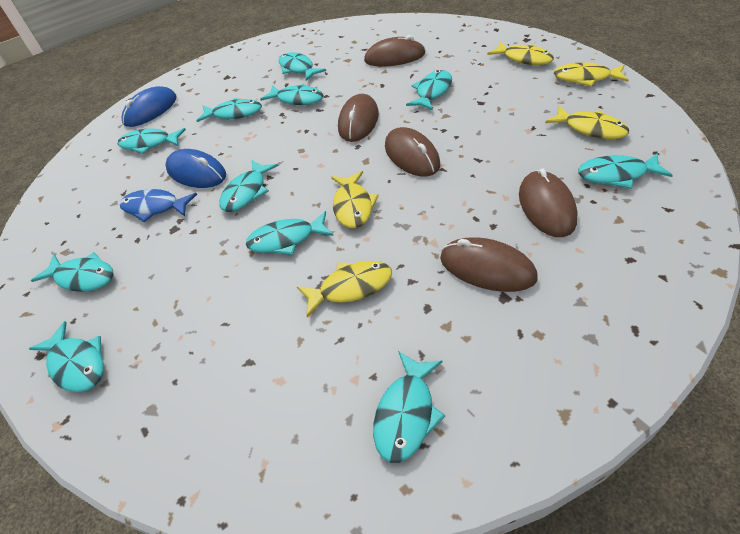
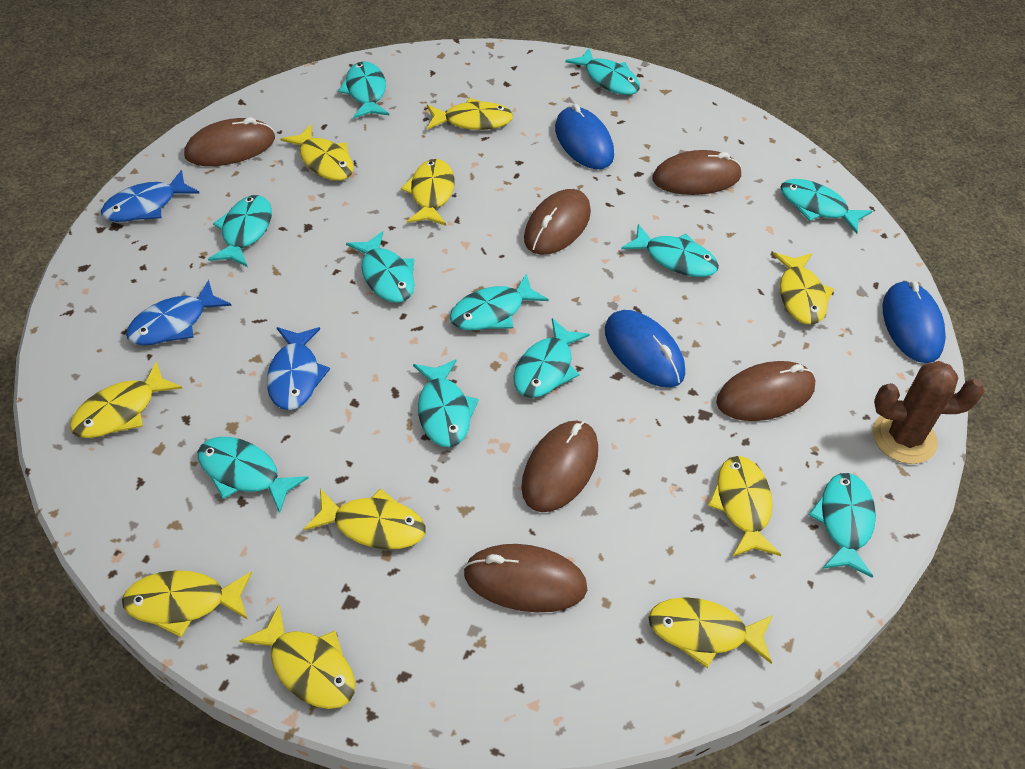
blue fish: 1 -> 3
blue mouse: 2 -> 3
brown cactus: 0 -> 1
brown mouse: 5 -> 6
yellow fish: 5 -> 10

